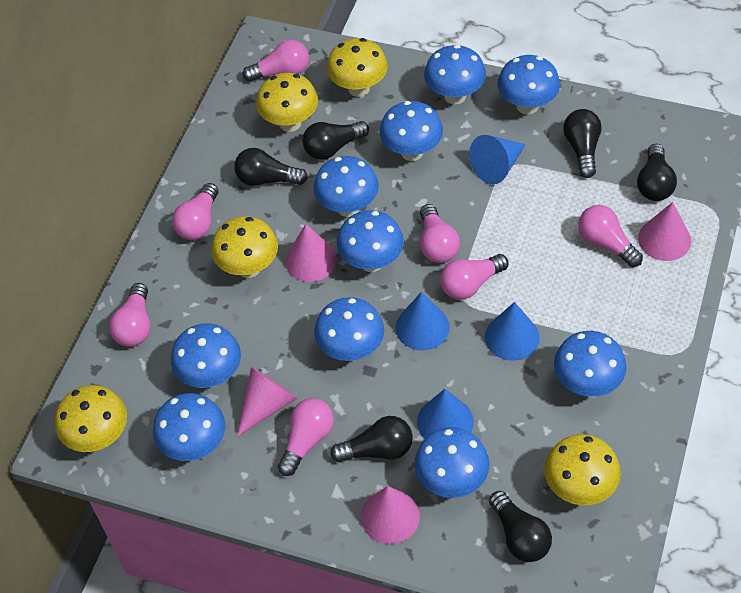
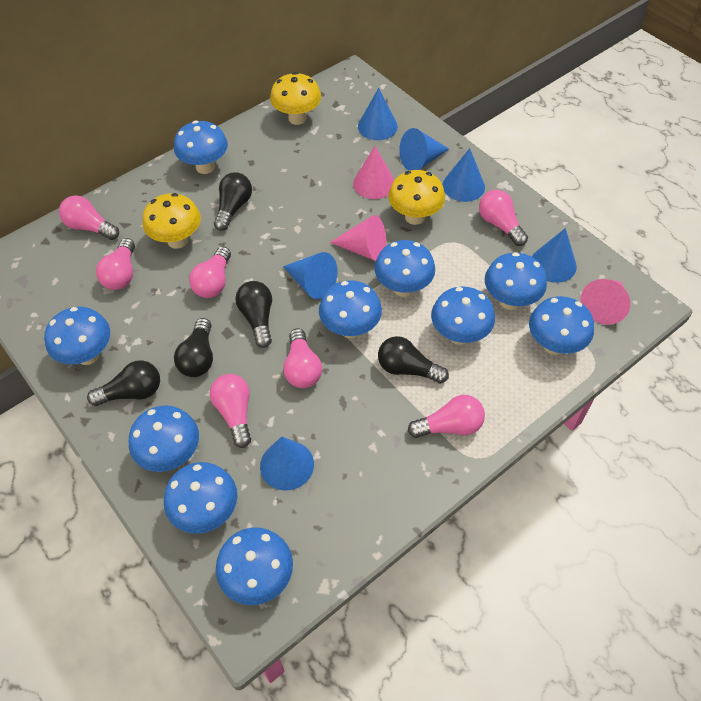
black light bulb: 6 -> 5
blue cone: 4 -> 6
pink cone: 4 -> 3
yellow mushroom: 5 -> 3

